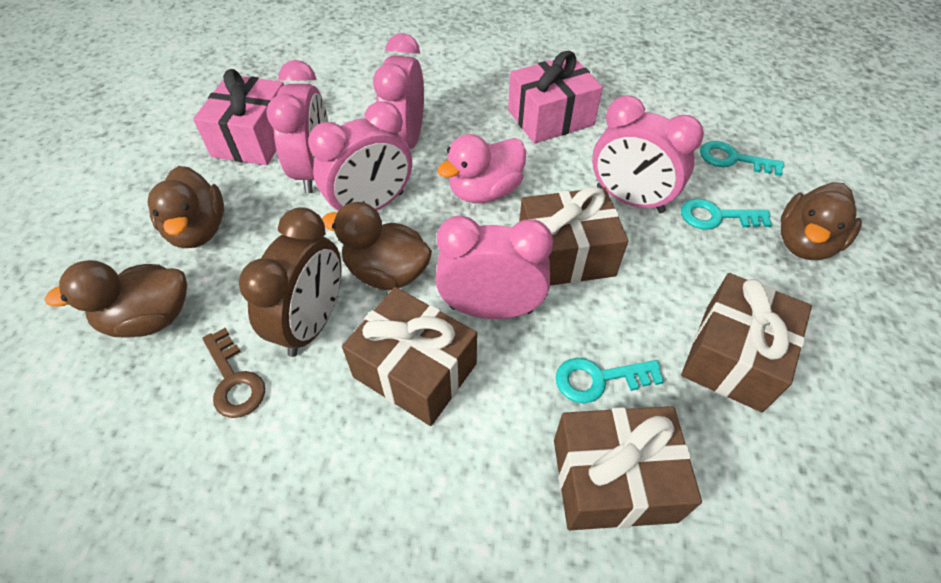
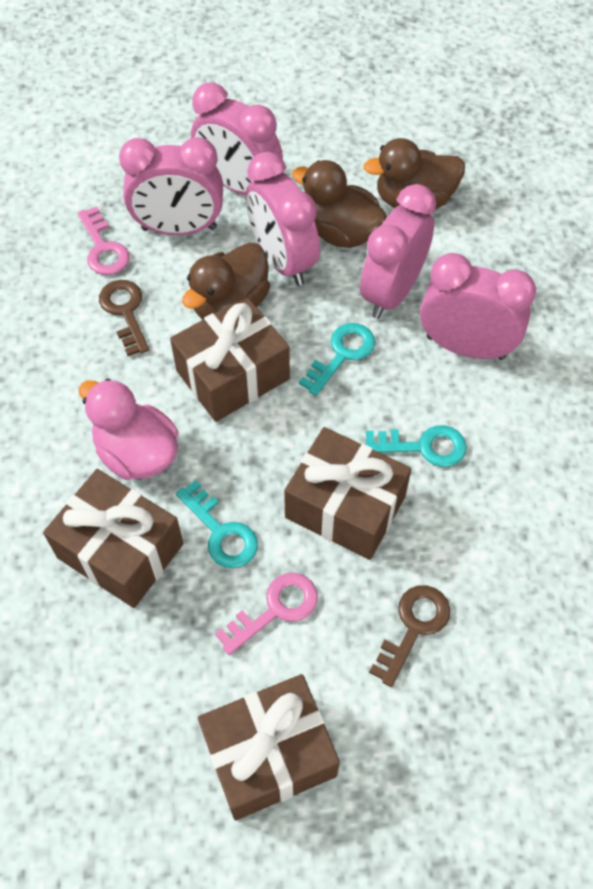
brown clock: 1 -> 0
brown duck: 4 -> 3
brown key: 1 -> 2
pink gift: 2 -> 0
pink key: 0 -> 2

